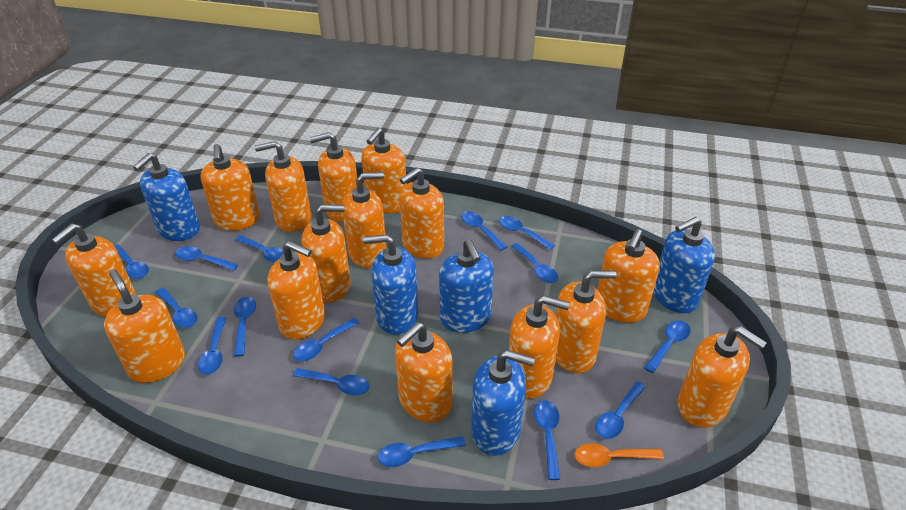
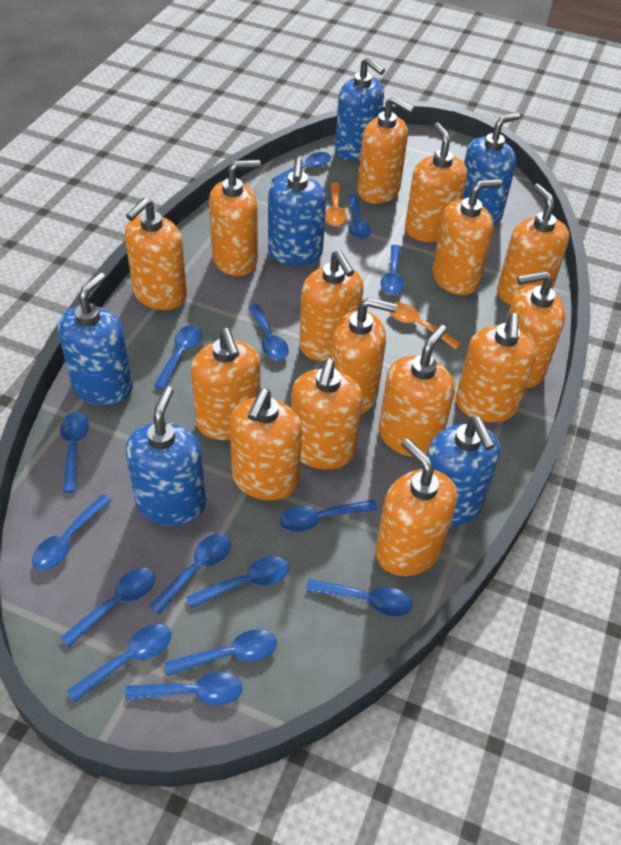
blue soap dispenser: 5 -> 6
orange spoon: 1 -> 2

